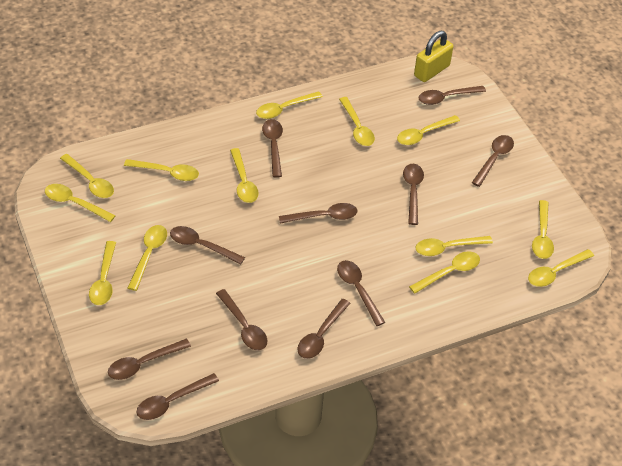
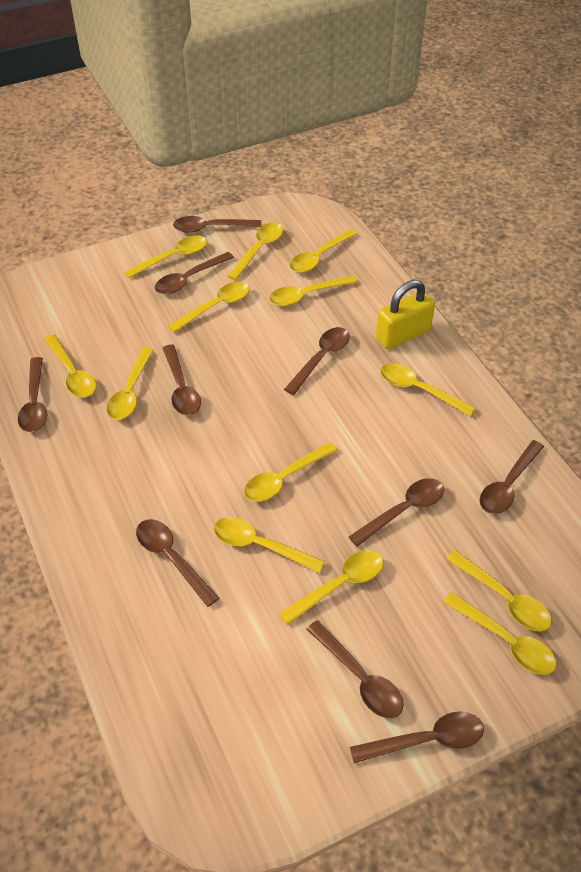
brown spoon: 11 -> 10

